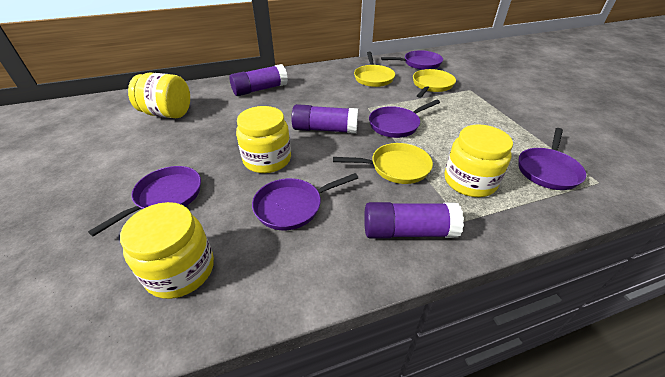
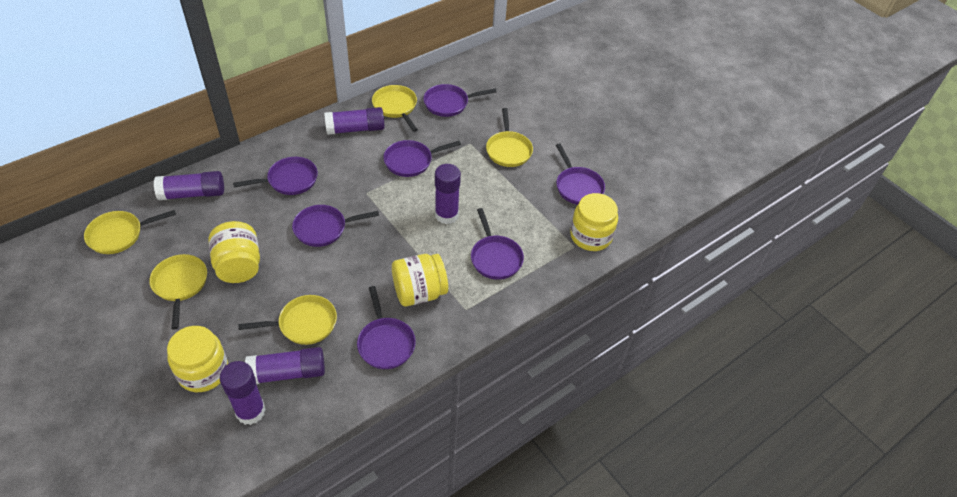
purple glue stick: 3 -> 5
purple pan: 5 -> 7
yellow pan: 3 -> 5

